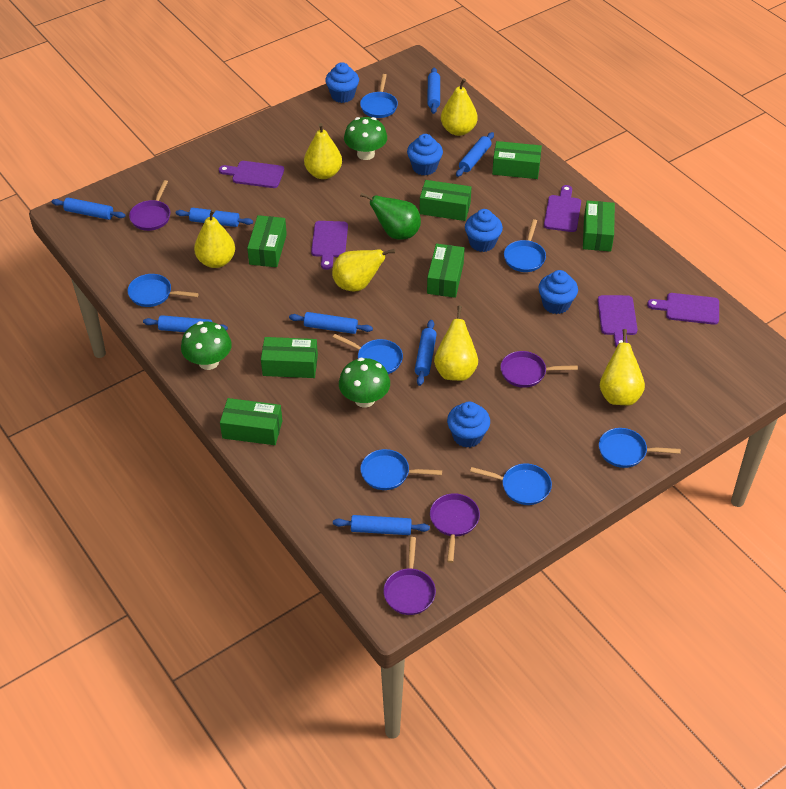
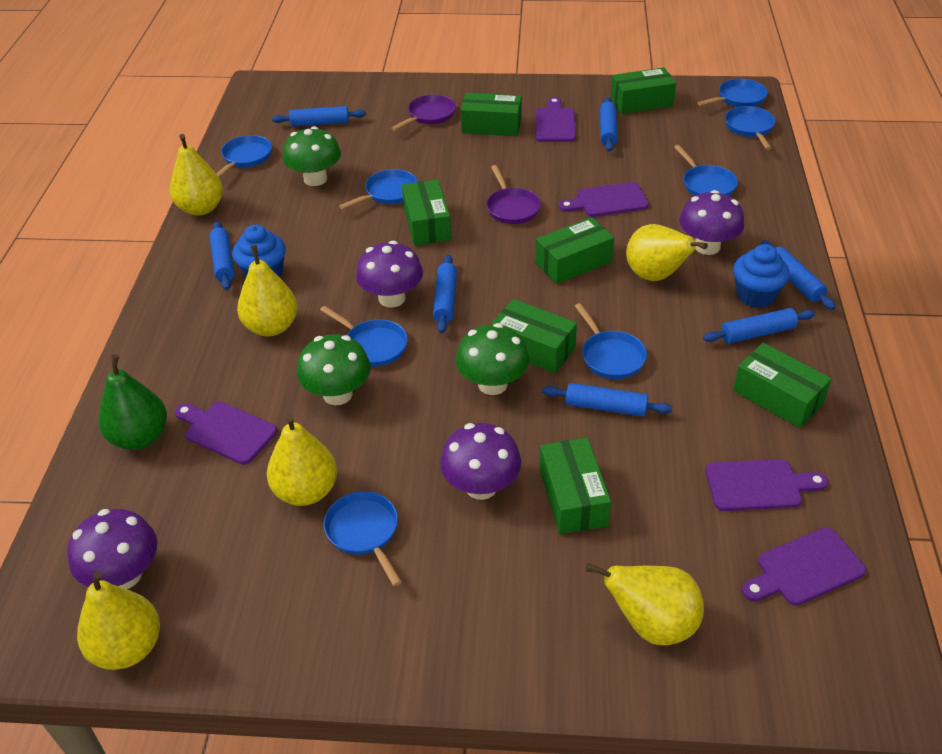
blue cupcake: 5 -> 2
blue pan: 7 -> 8
blue rolling pin: 8 -> 7
purple mushroom: 0 -> 4
purple pan: 4 -> 2

